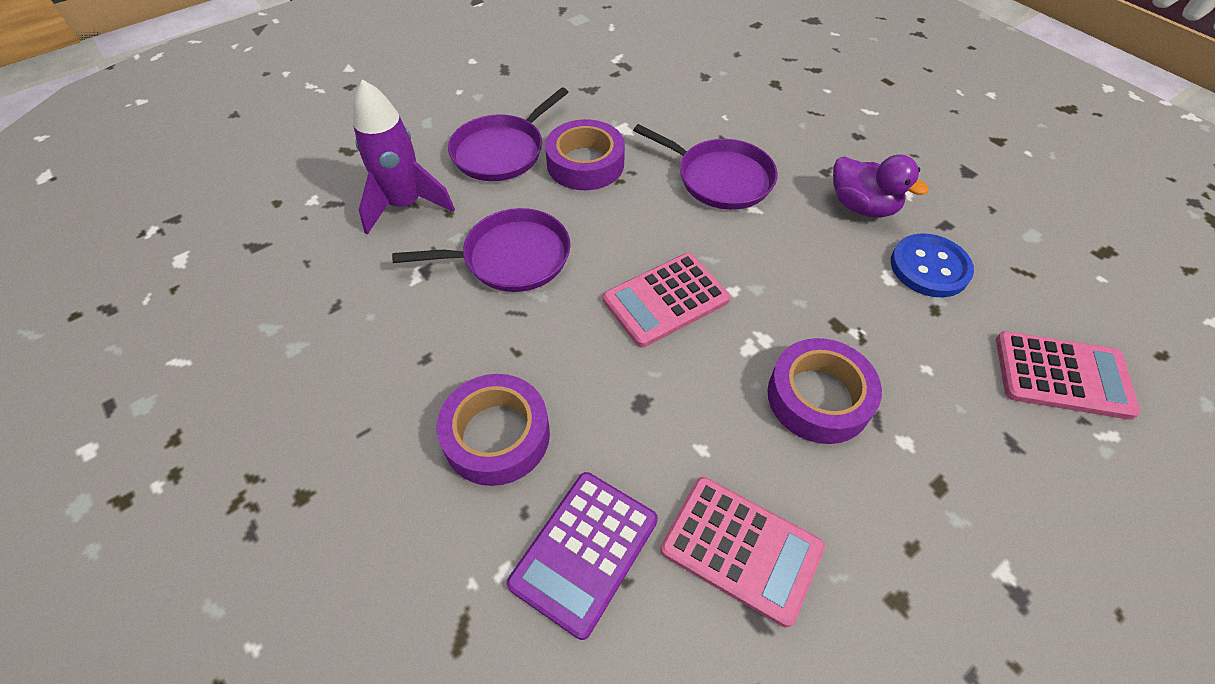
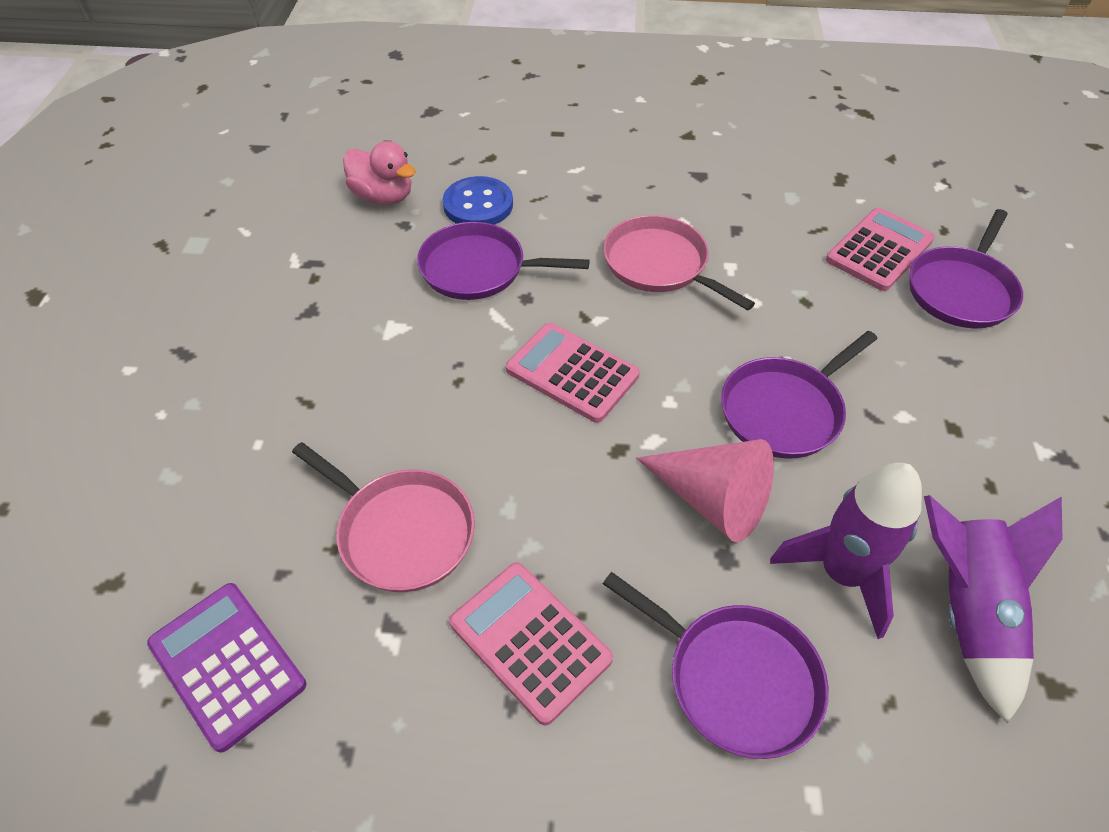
pink cone: 0 -> 1
pink duck: 0 -> 1
pink pan: 0 -> 2
purple duck: 1 -> 0
purple pan: 3 -> 4
purple rocket: 1 -> 2
purple tape: 3 -> 0

